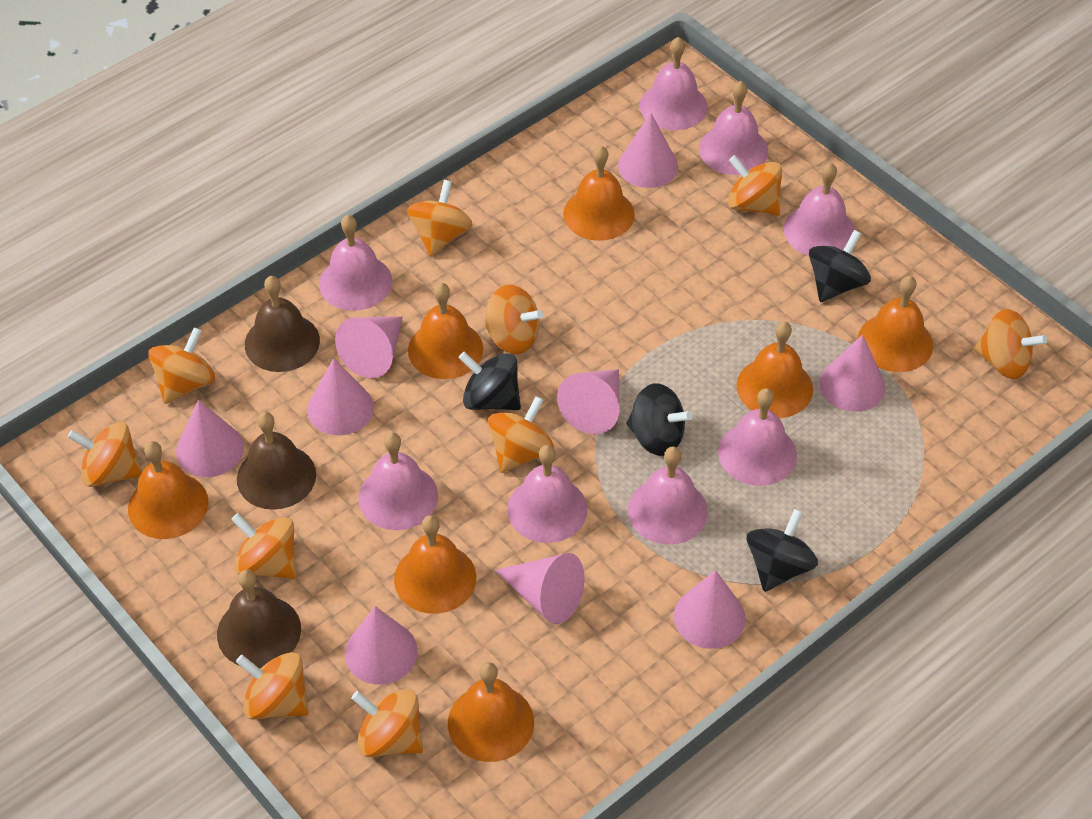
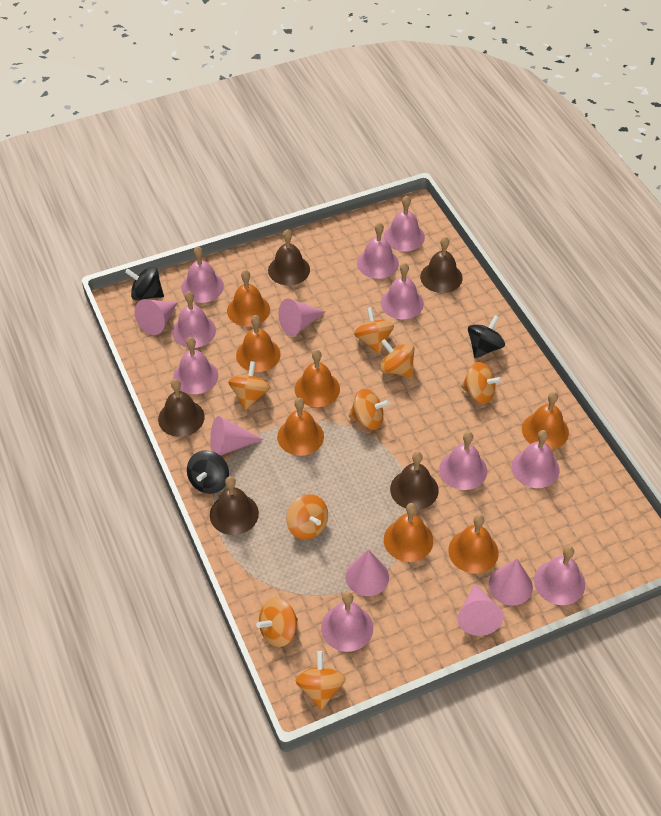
black spinning top: 4 -> 3
brown bell: 3 -> 5
orange spinning top: 10 -> 8
pink bell: 8 -> 10
pink cone: 9 -> 6

